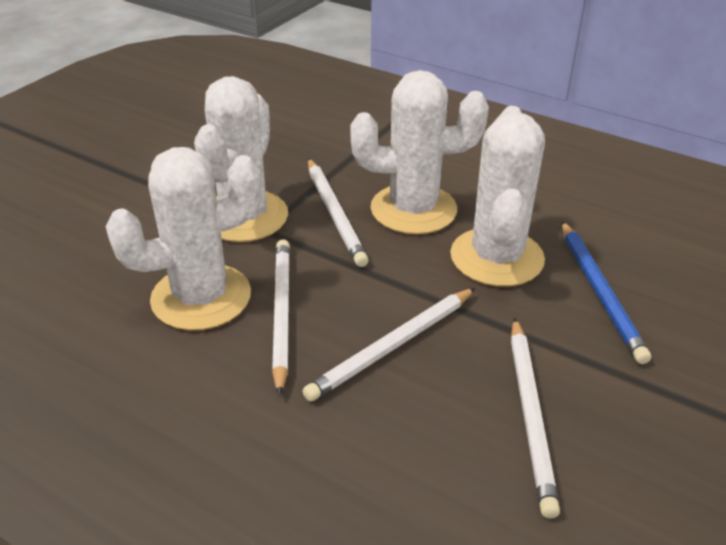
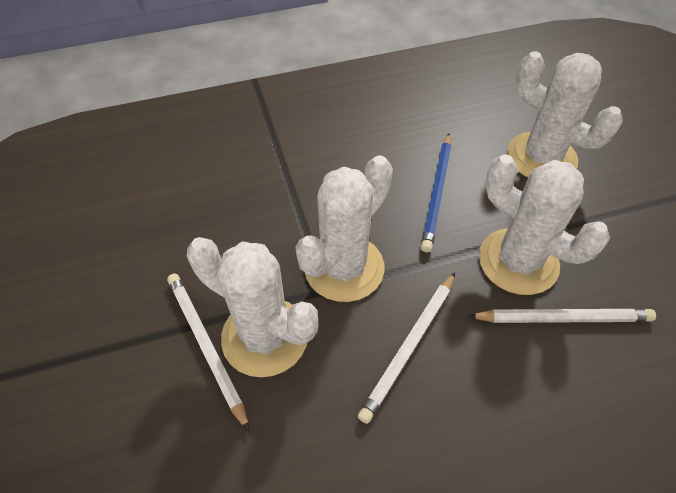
white pencil: 4 -> 3

